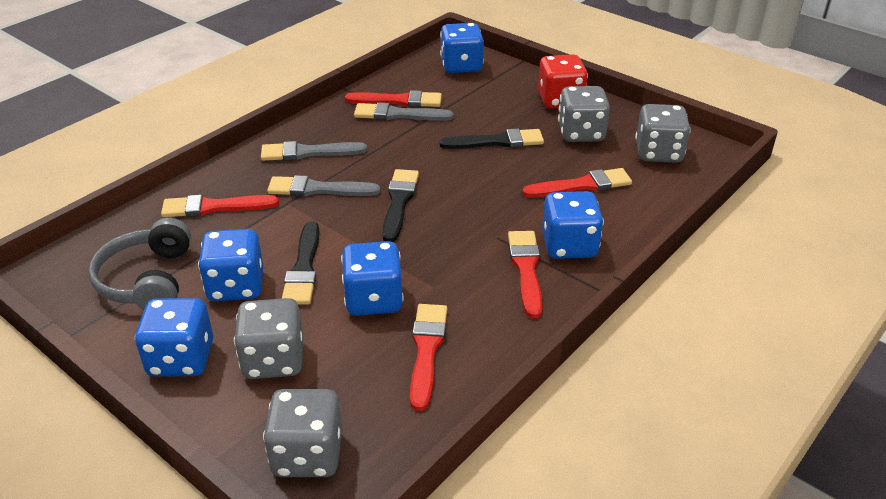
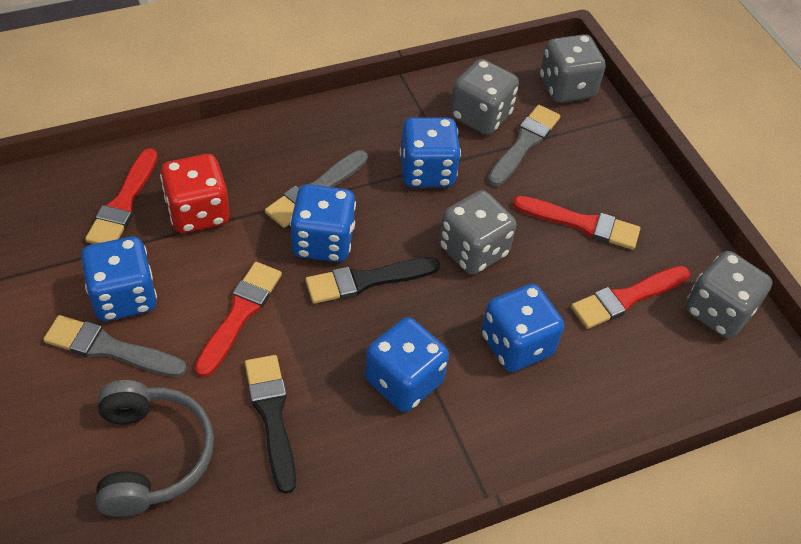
black brush: 3 -> 2
red brush: 5 -> 4

